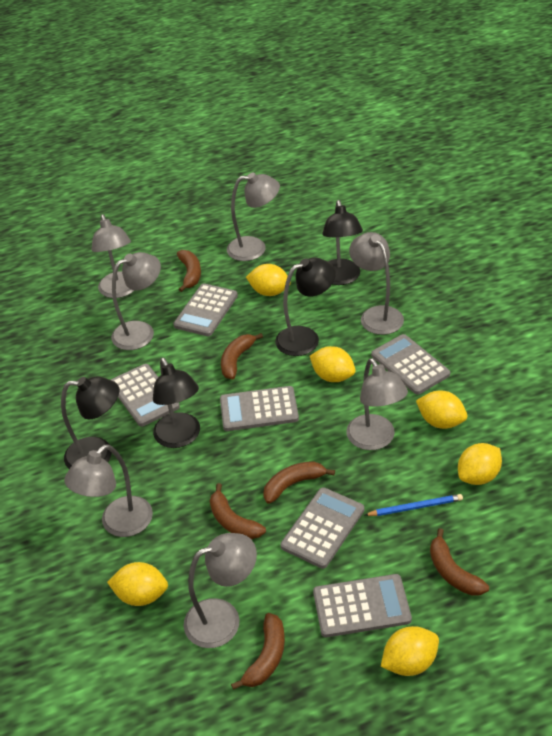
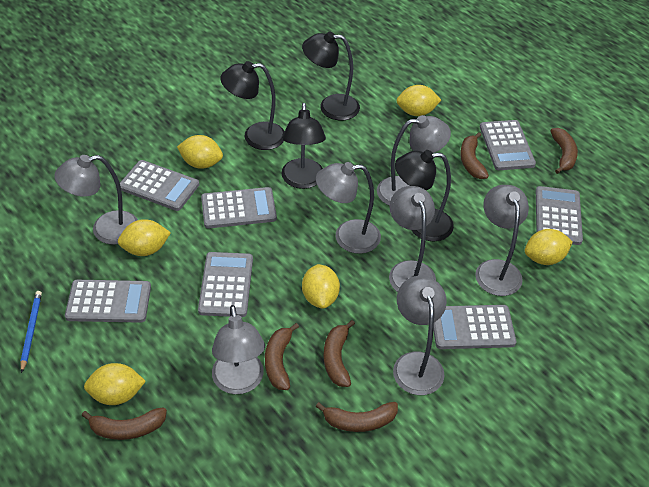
grey calculator: 6 -> 7

